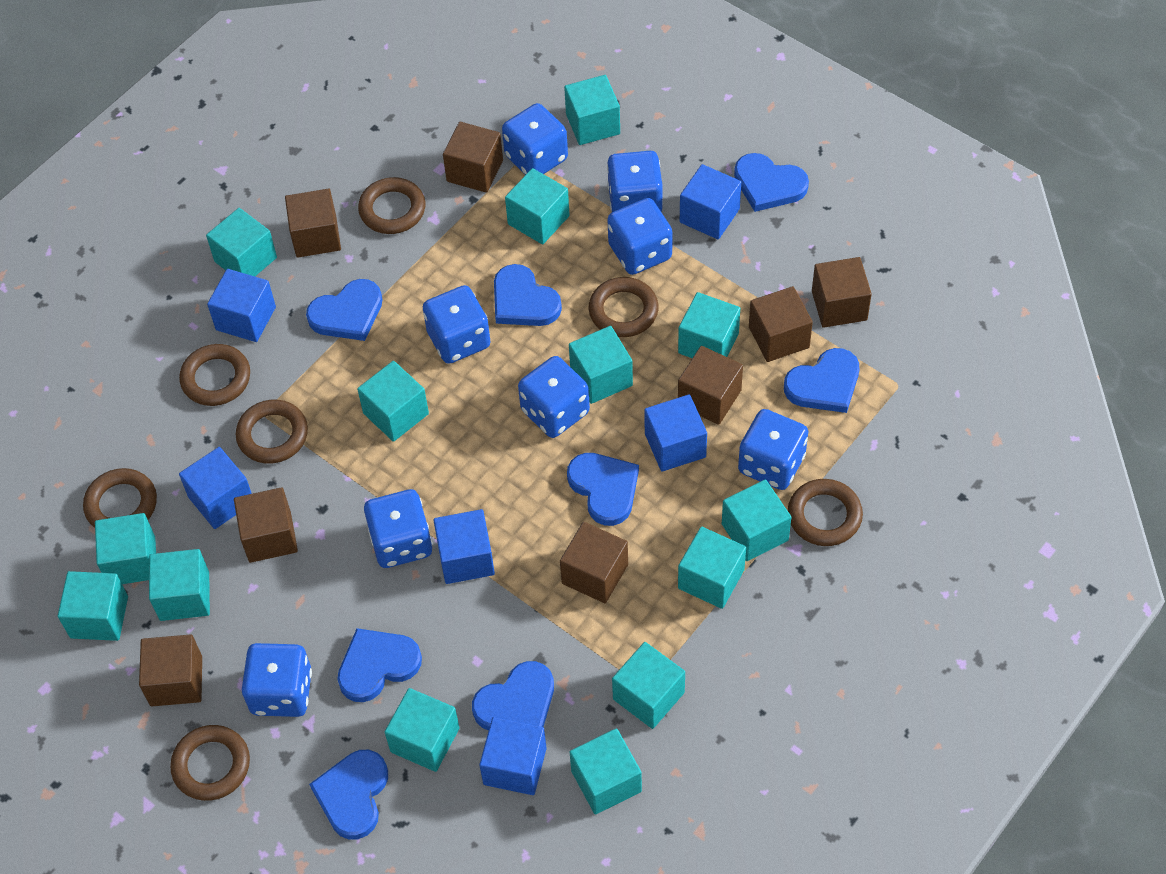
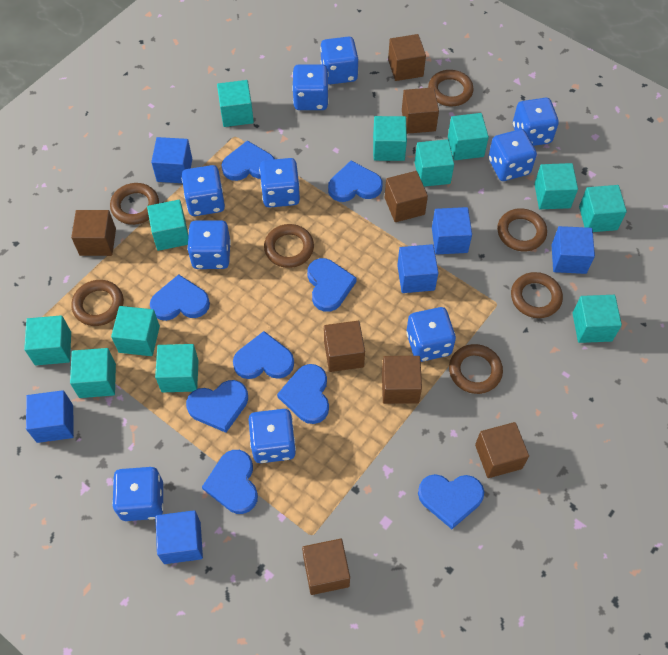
blue dice: 8 -> 10
blue heart: 8 -> 9
turquoise cube: 14 -> 12

